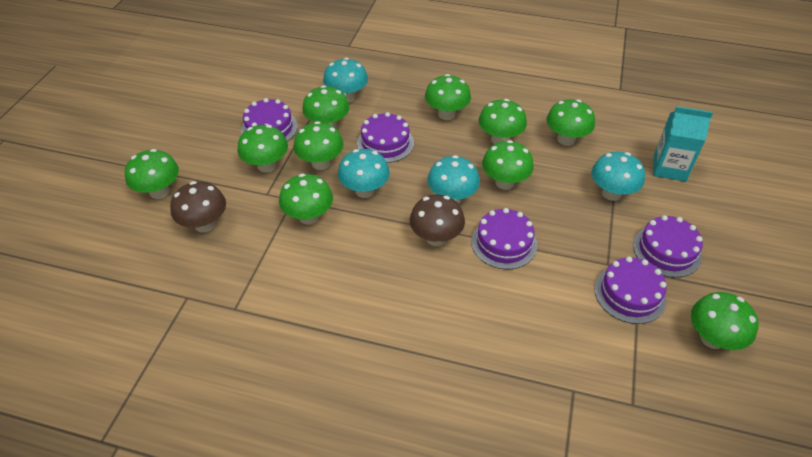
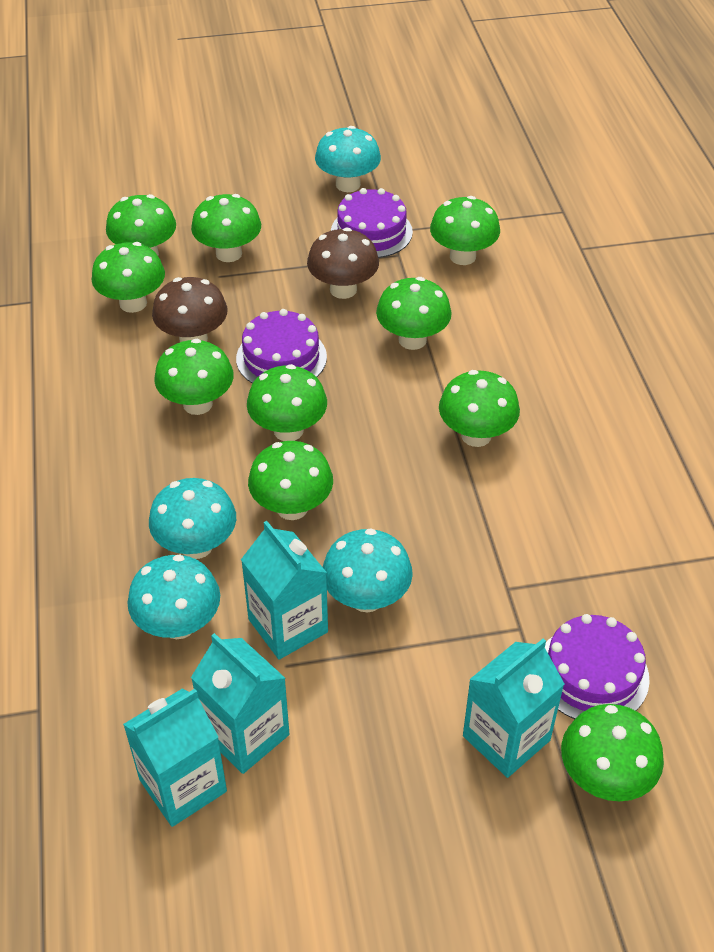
purple cake: 5 -> 3
turquoise carton: 1 -> 4

